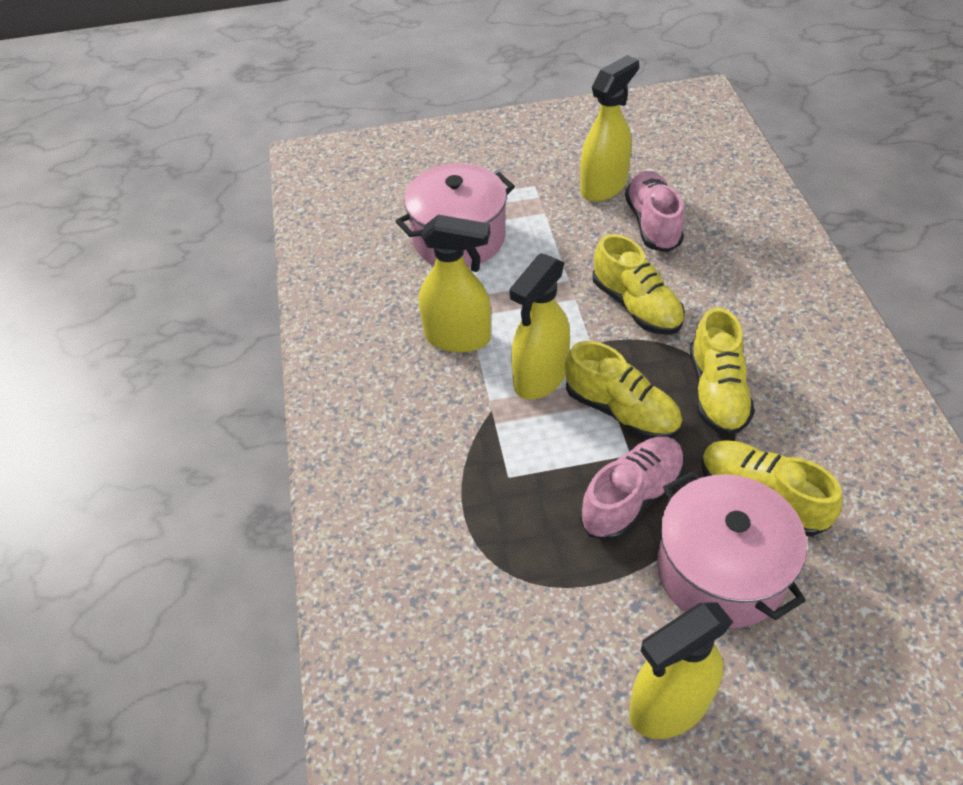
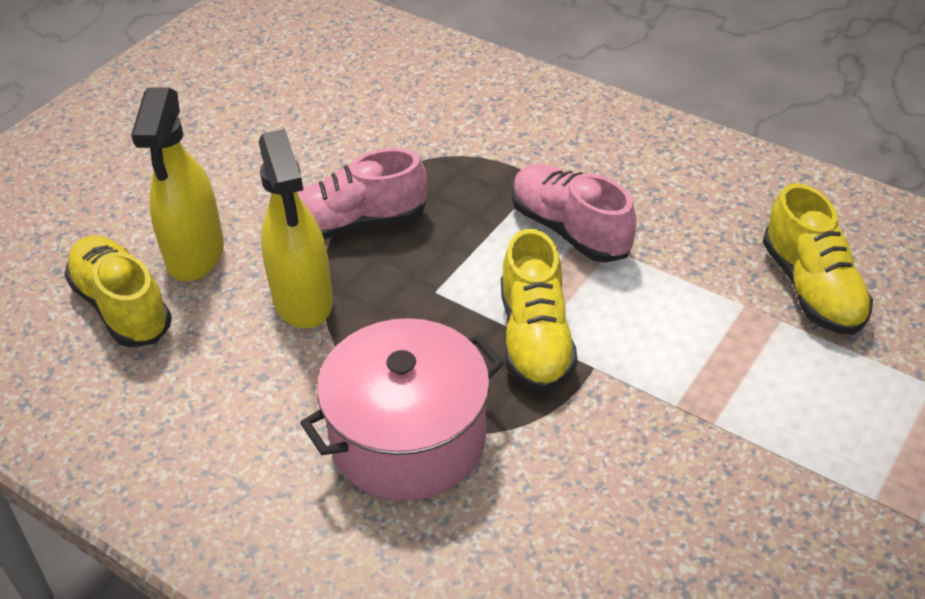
pink pot: 2 -> 1
yellow shoe: 4 -> 3
yellow spray bottle: 4 -> 2

